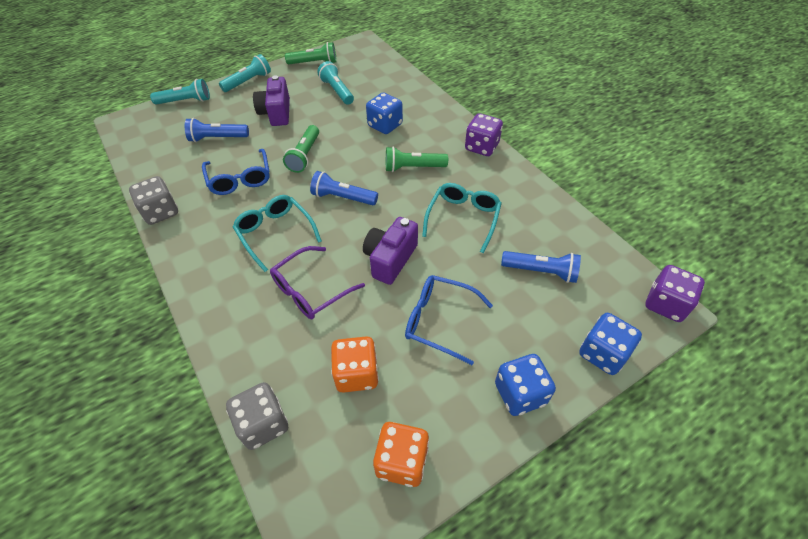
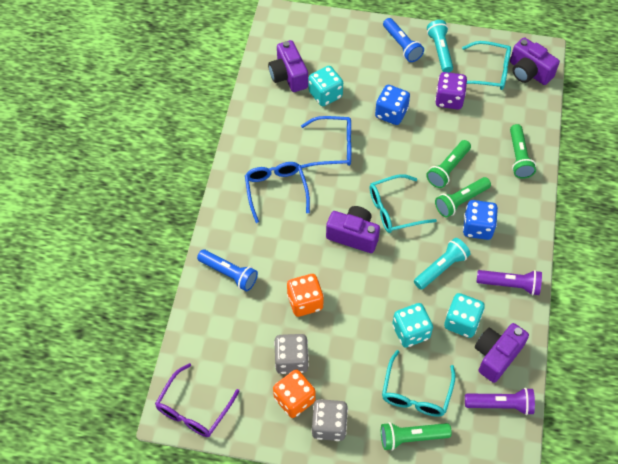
blue dice: 3 -> 2
blue flashlight: 3 -> 2
green flashlight: 3 -> 4
purple camera: 2 -> 4
purple dice: 2 -> 1
purple flashlight: 0 -> 2
turquoise dice: 0 -> 3
turquoise flashlight: 3 -> 2
turquoise glasses: 2 -> 3

